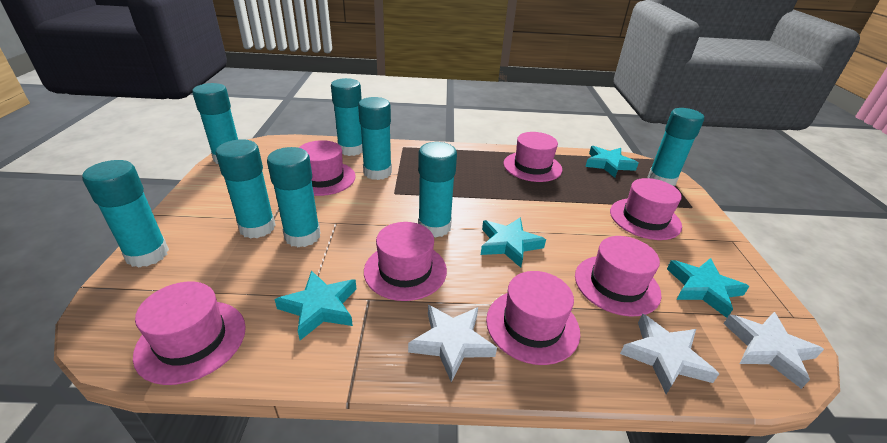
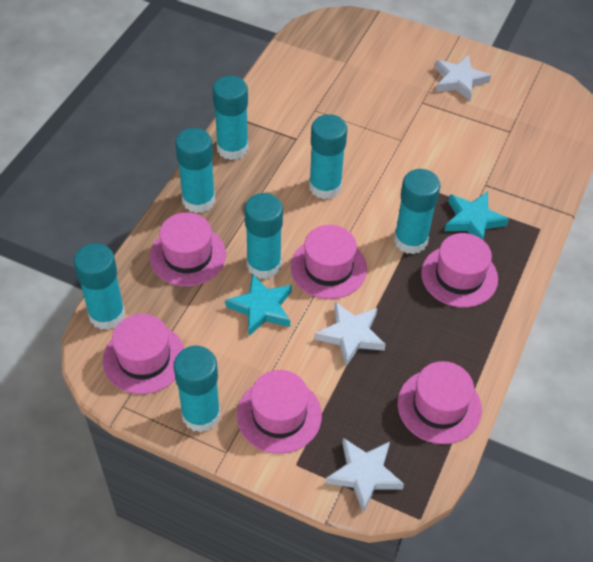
pink hat: 7 -> 6
turquoise glue stick: 8 -> 7
turquoise star: 4 -> 2

